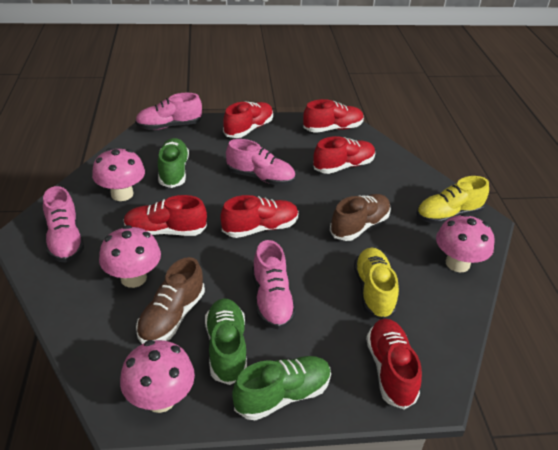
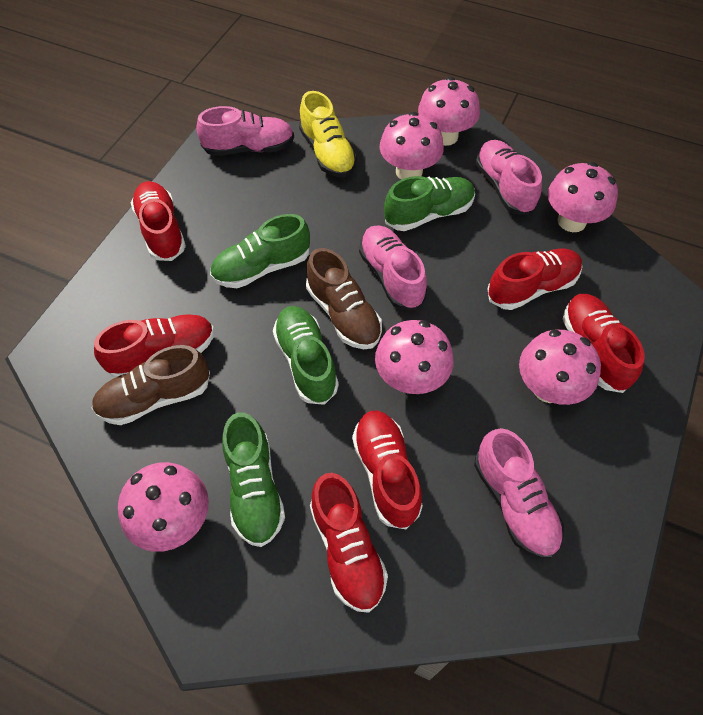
green shoe: 3 -> 4
pink mushroom: 4 -> 6
yellow shoe: 2 -> 1

